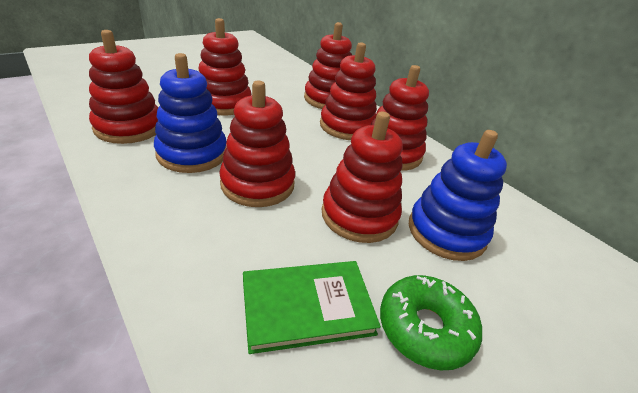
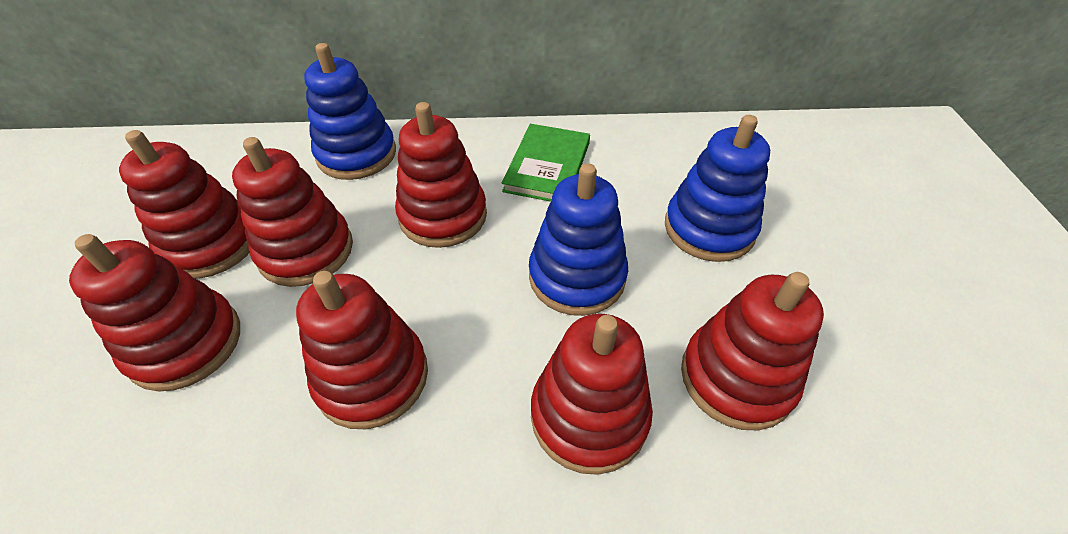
blue stacking toy: 2 -> 3
green donut: 1 -> 0

